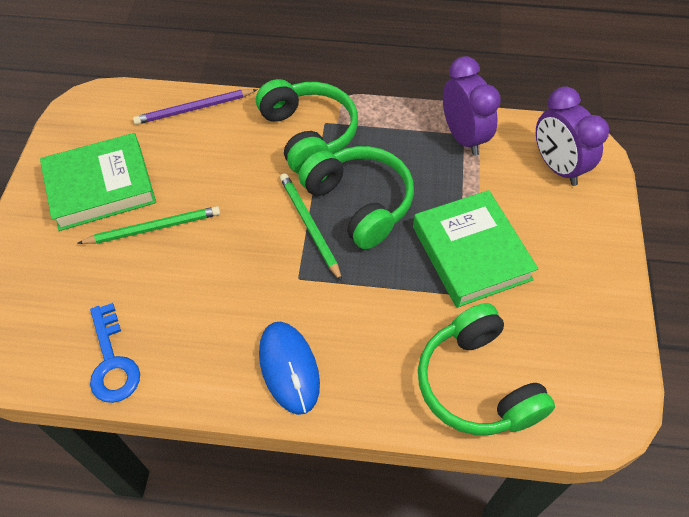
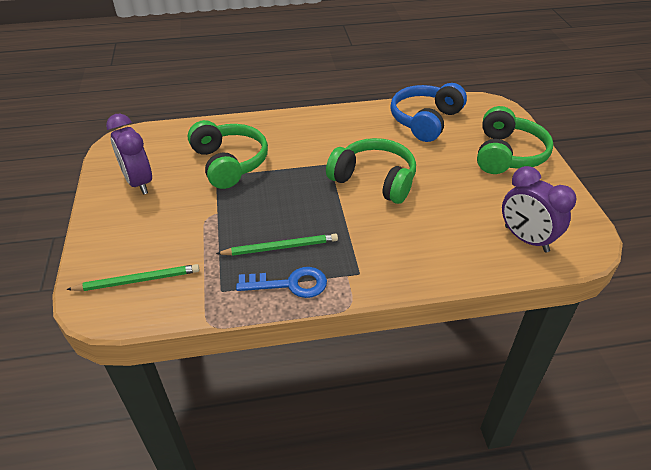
blue headphones: 0 -> 1
blue mouse: 1 -> 0
green book: 2 -> 0
purple pencil: 1 -> 0

